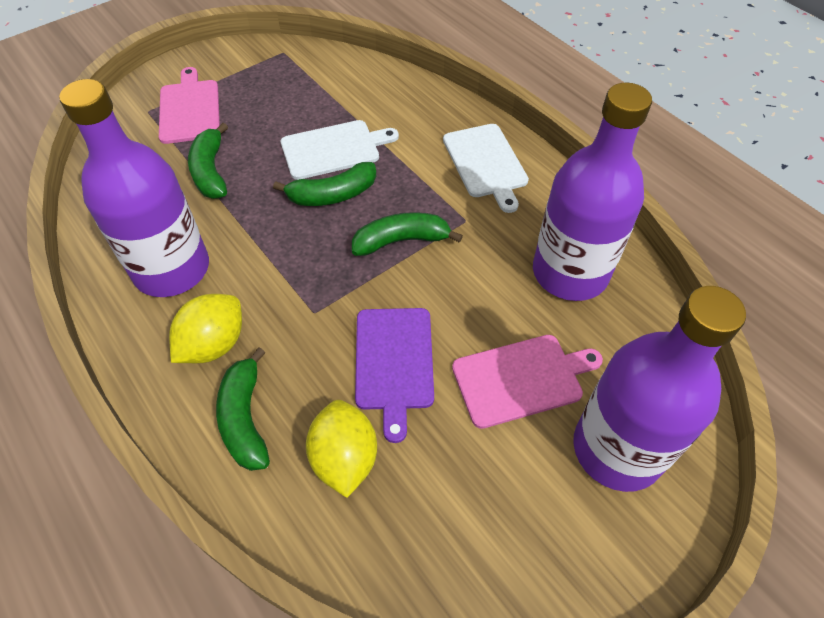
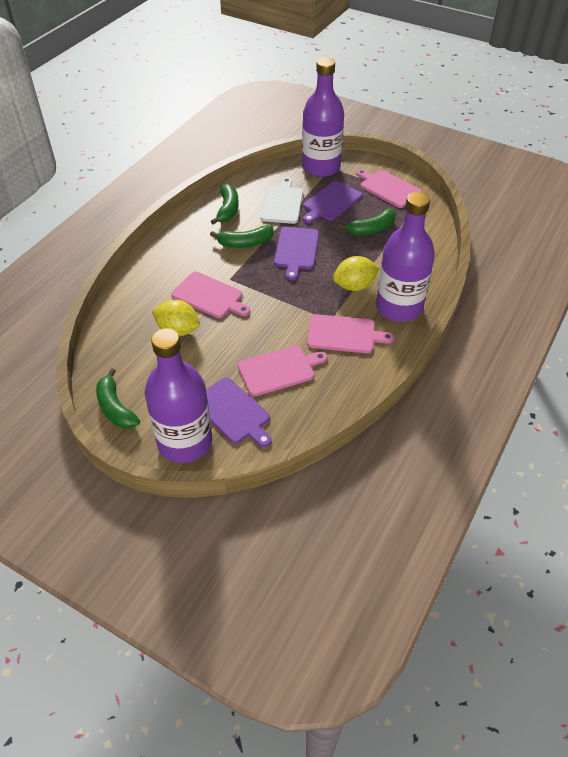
pink cutting board: 2 -> 4
purple cutting board: 1 -> 3
white cutting board: 2 -> 1

